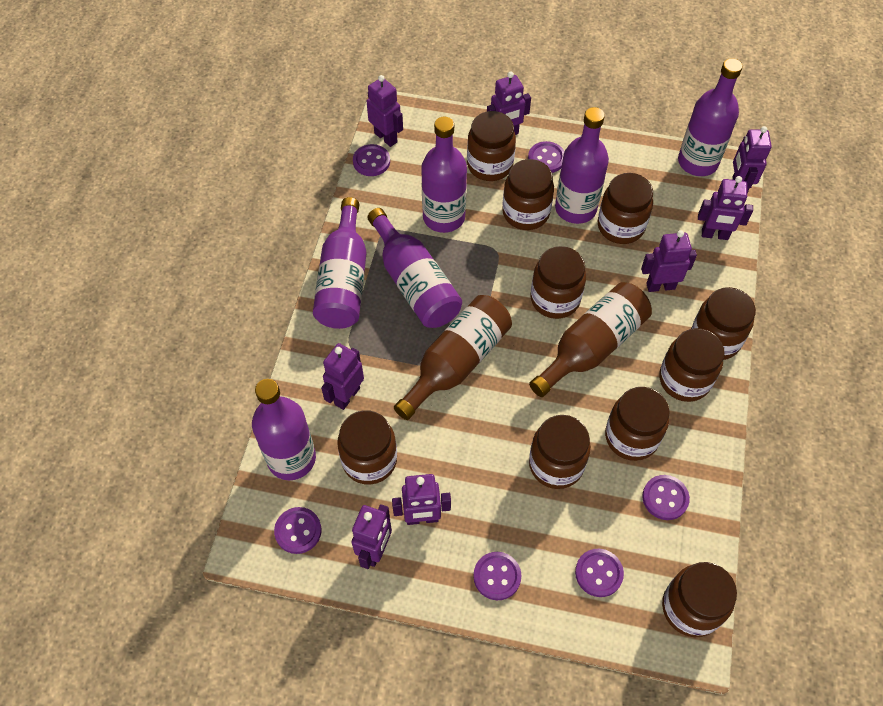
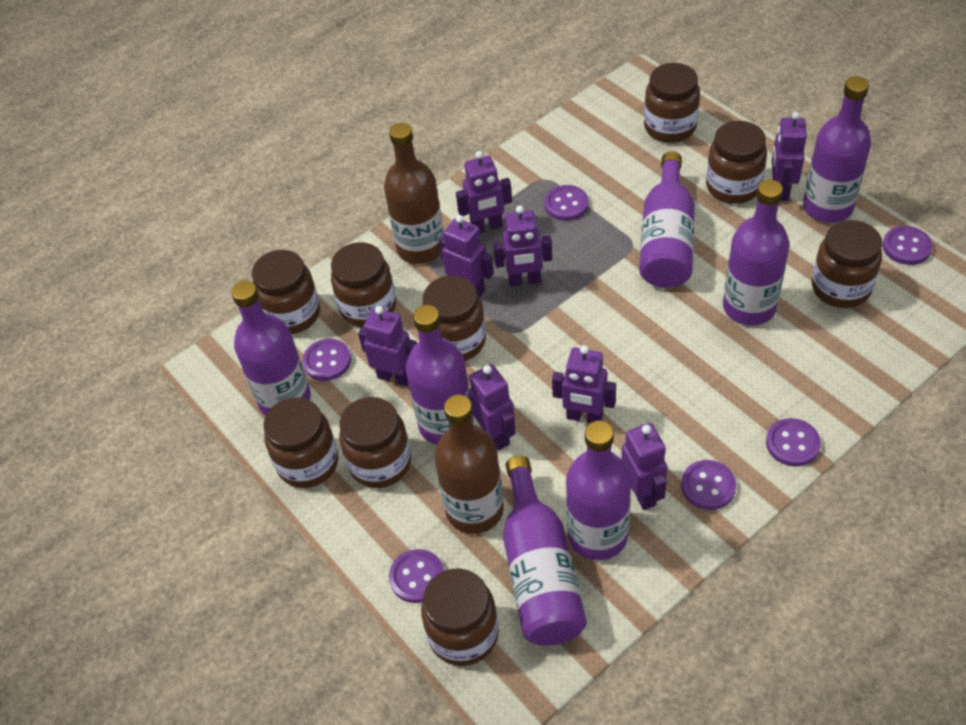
brown jar: 10 -> 9
purple bottle: 6 -> 7

